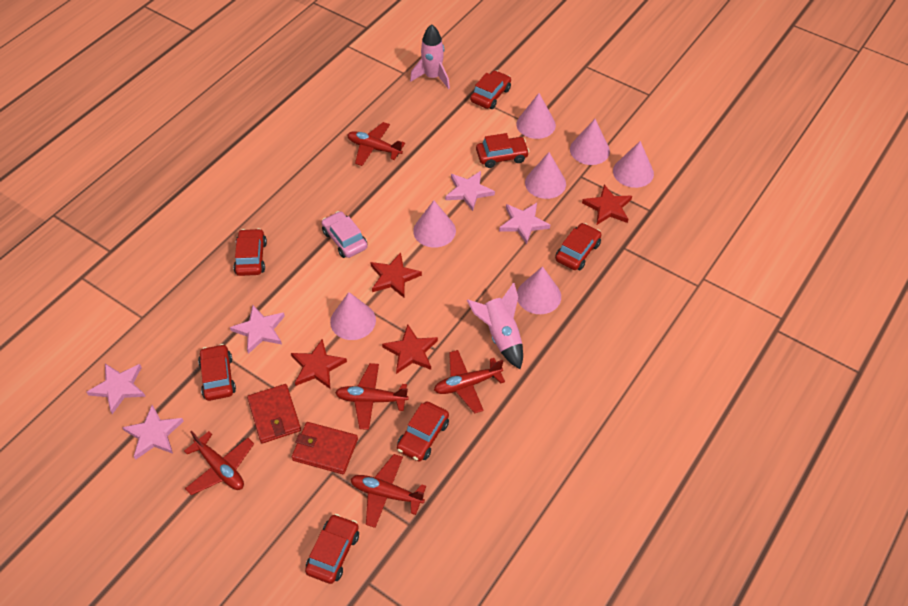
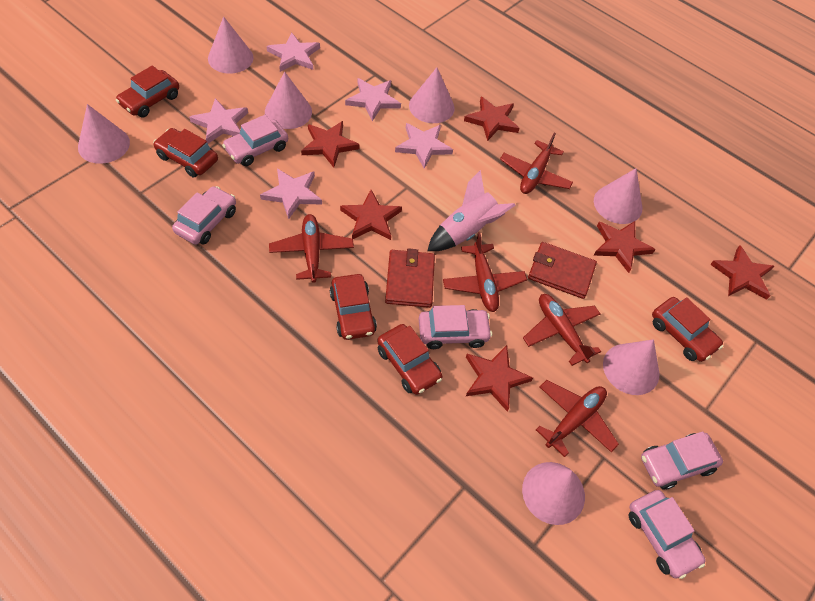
pink car: 1 -> 5
pink rocket: 2 -> 1
red car: 7 -> 5
red star: 4 -> 6

